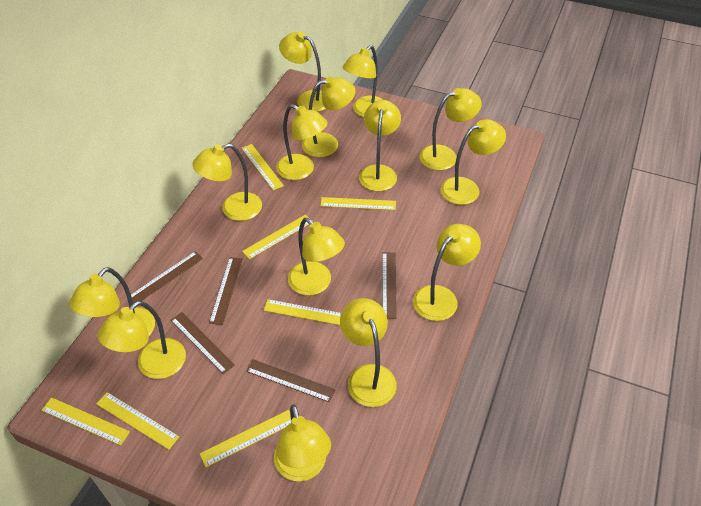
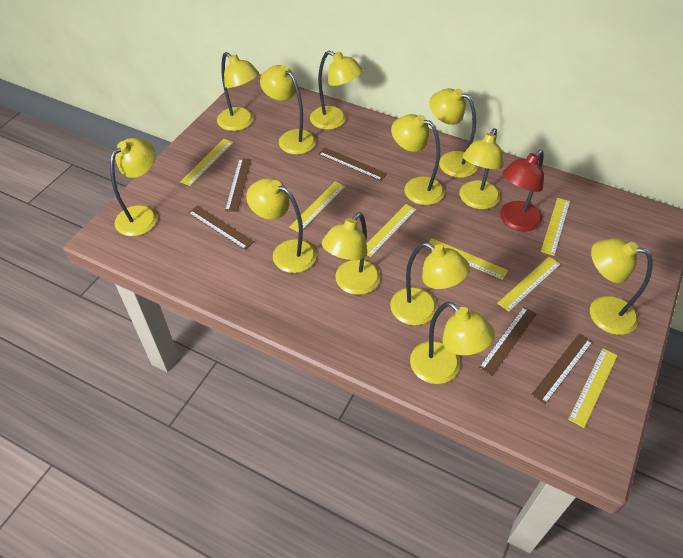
red lamp: 0 -> 1
yellow lamp: 14 -> 12

